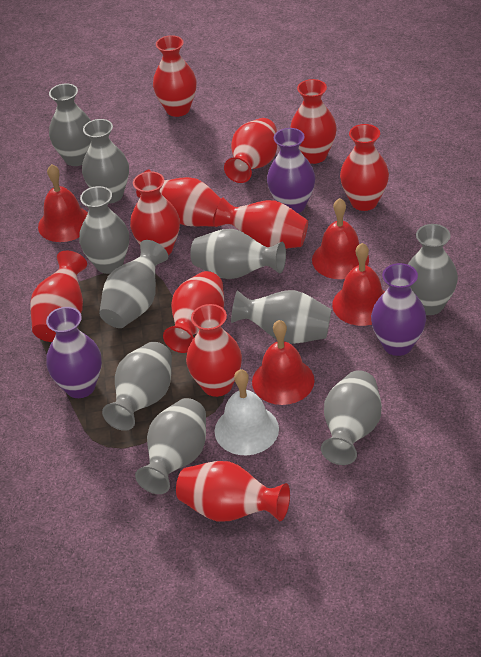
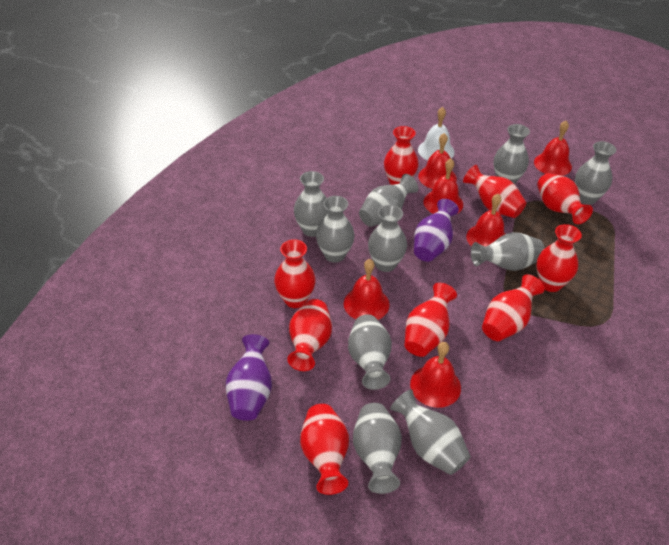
purple vase: 3 -> 2
red bell: 4 -> 6
red vase: 11 -> 9

